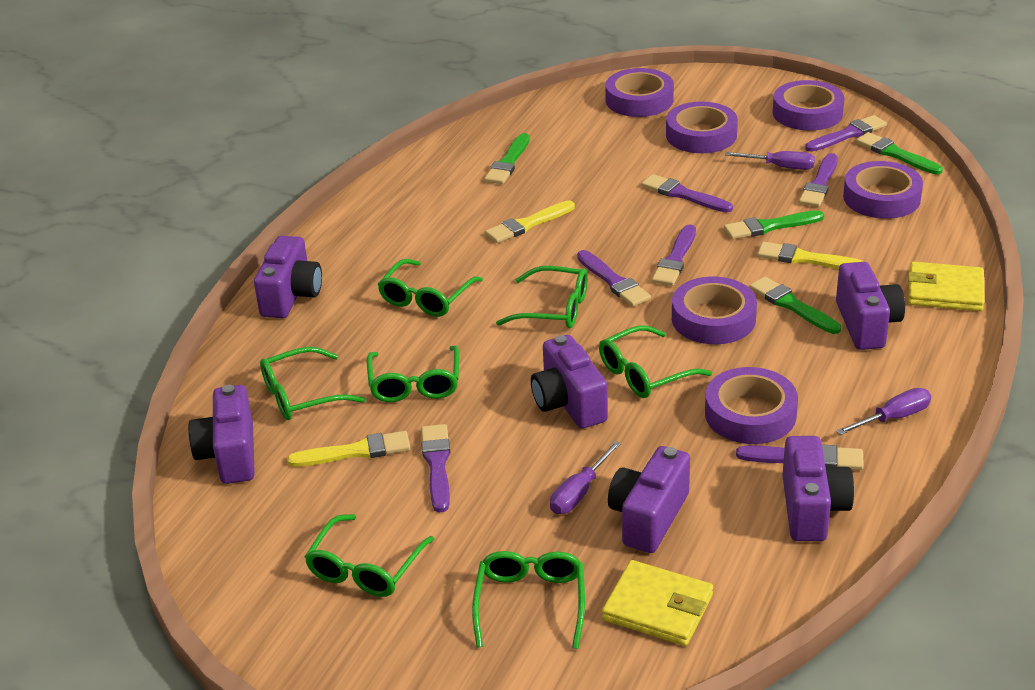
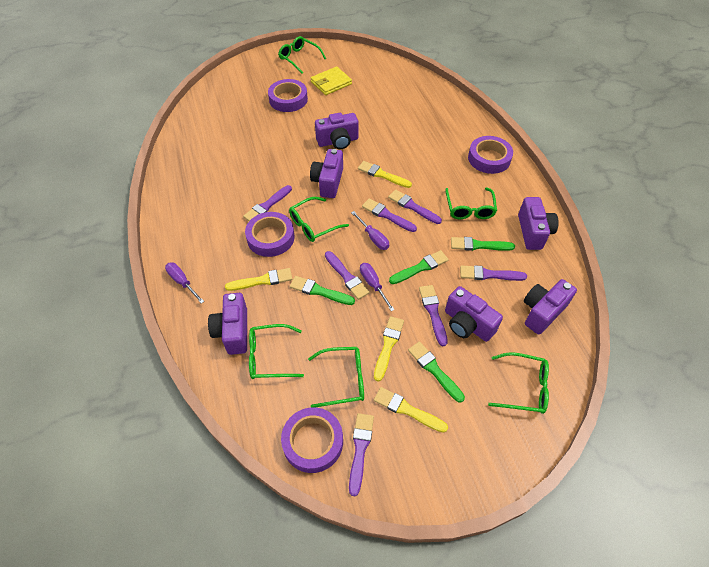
green glasses: 7 -> 6
purple tape: 6 -> 4
yellow brush: 3 -> 4
yellow wallet: 2 -> 1

